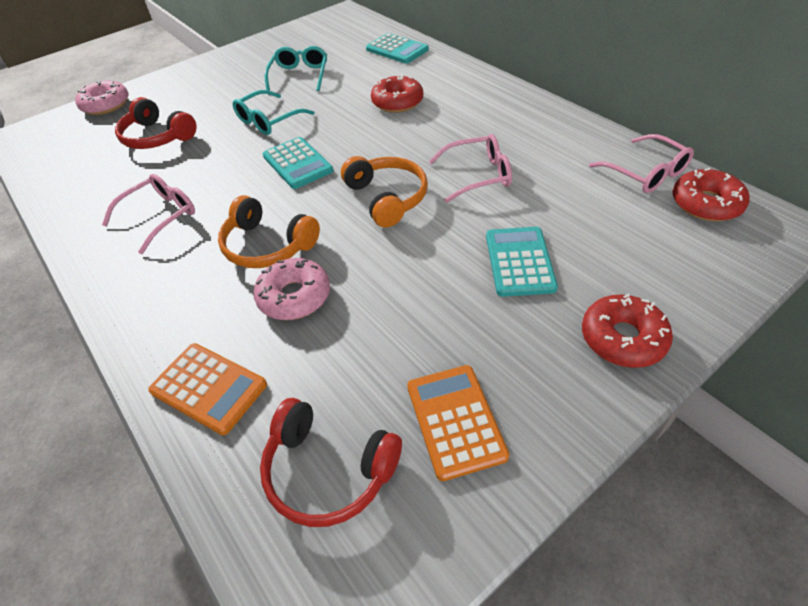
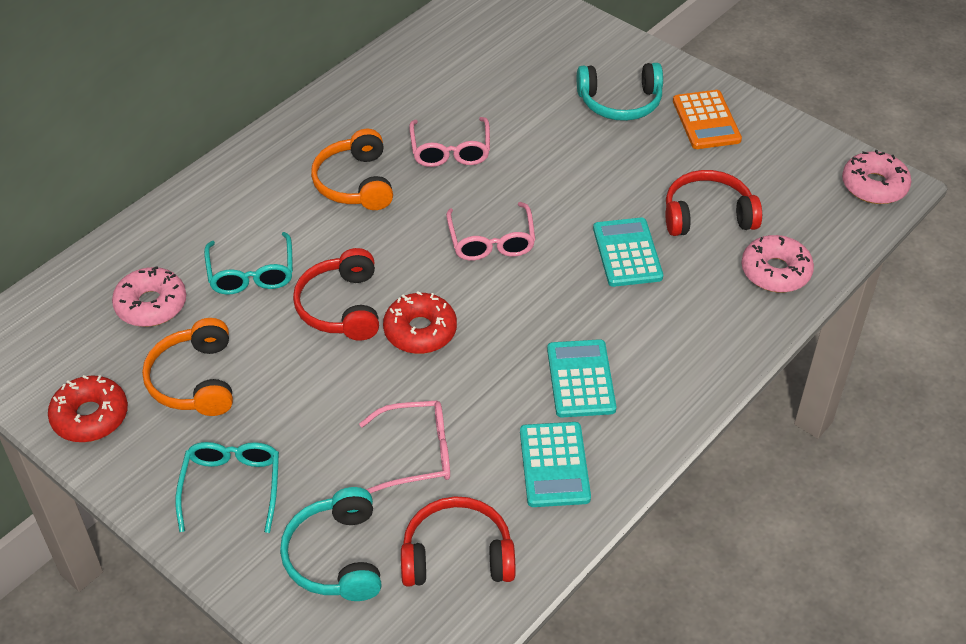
orange calculator: 2 -> 1
pink donut: 2 -> 3
red donut: 3 -> 2
red headphones: 2 -> 3
turquoise headphones: 0 -> 2

